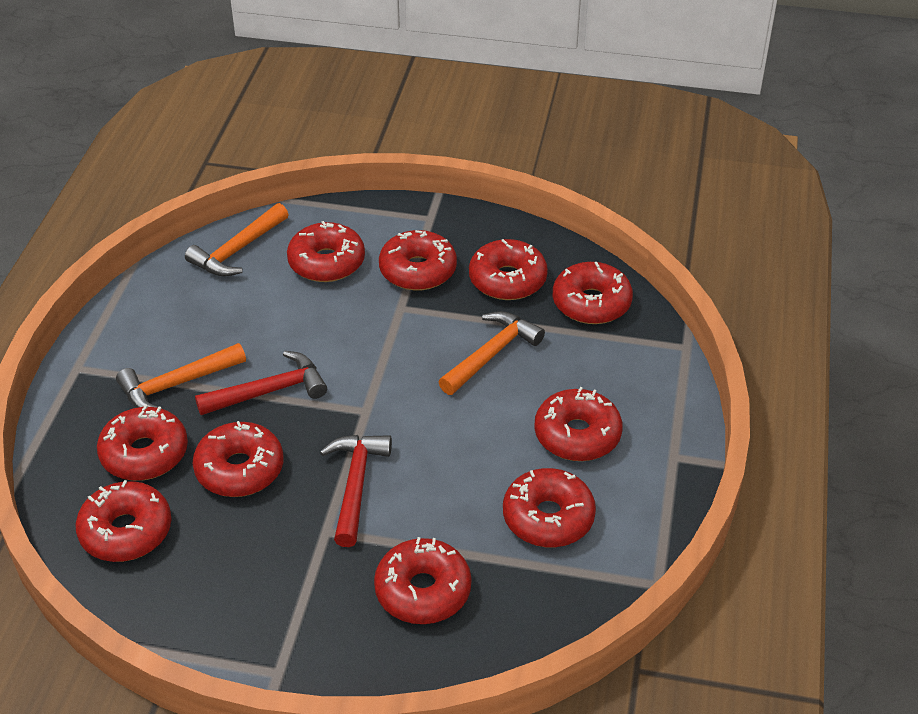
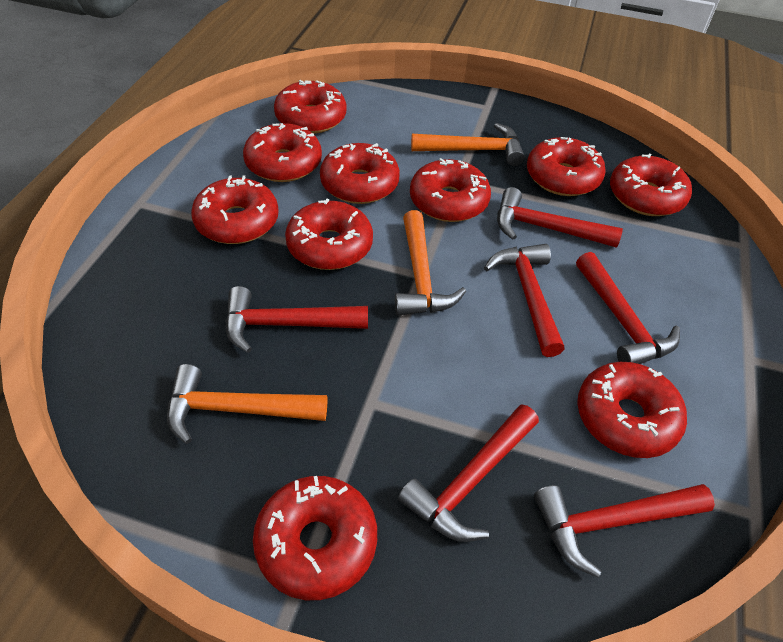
red hammer: 2 -> 6

